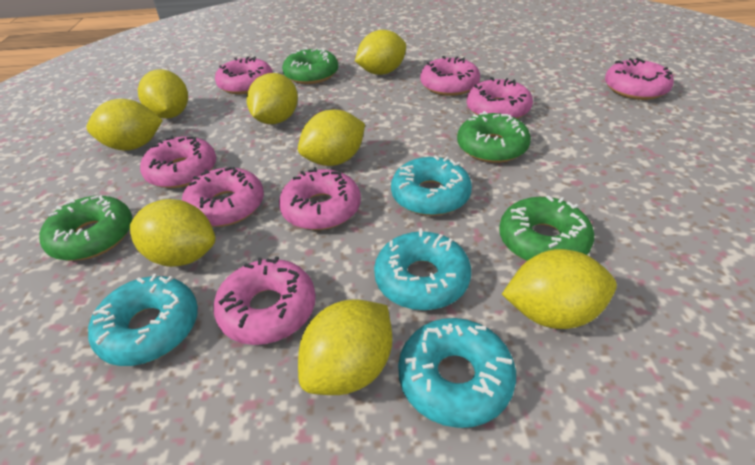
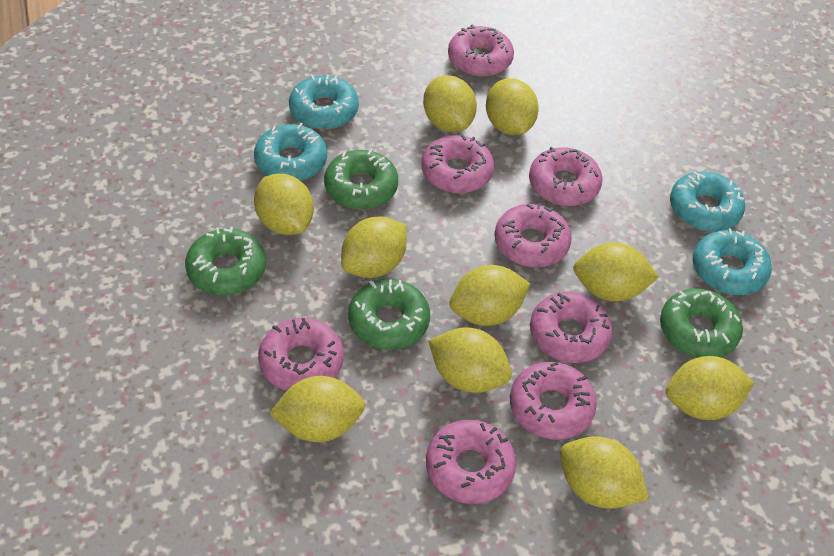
yellow lemon: 8 -> 10

